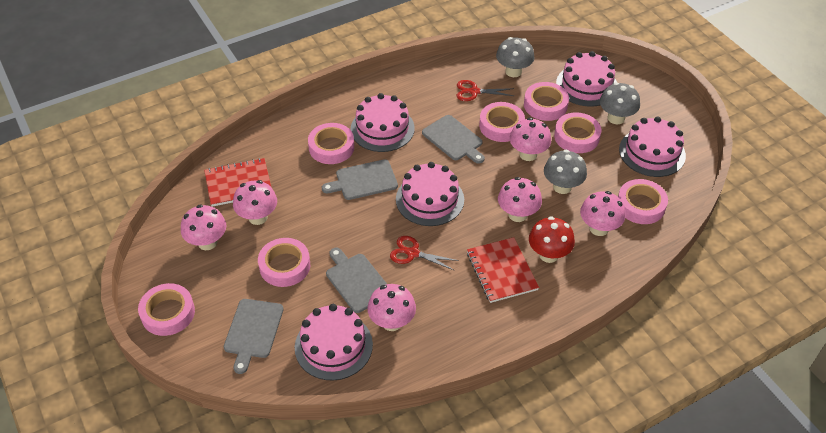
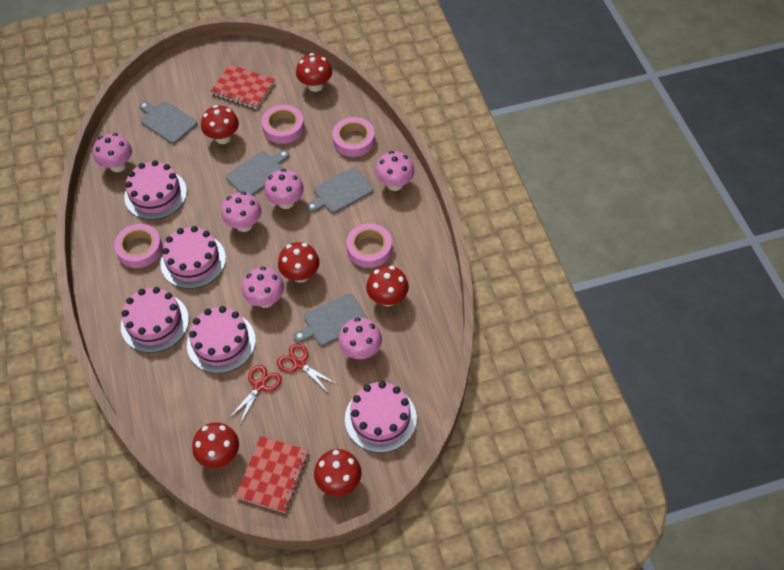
grey mushroom: 3 -> 0
pink tape: 7 -> 4
red mushroom: 1 -> 6

